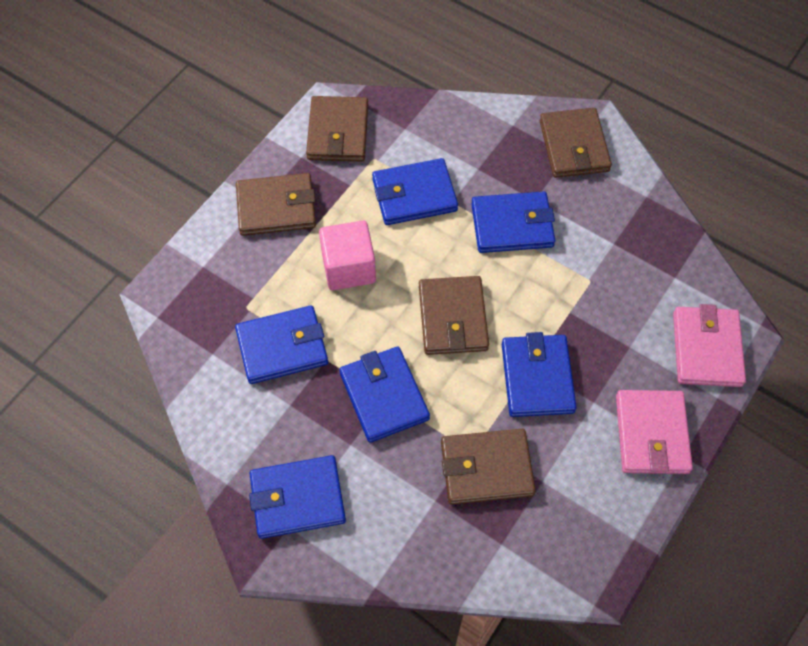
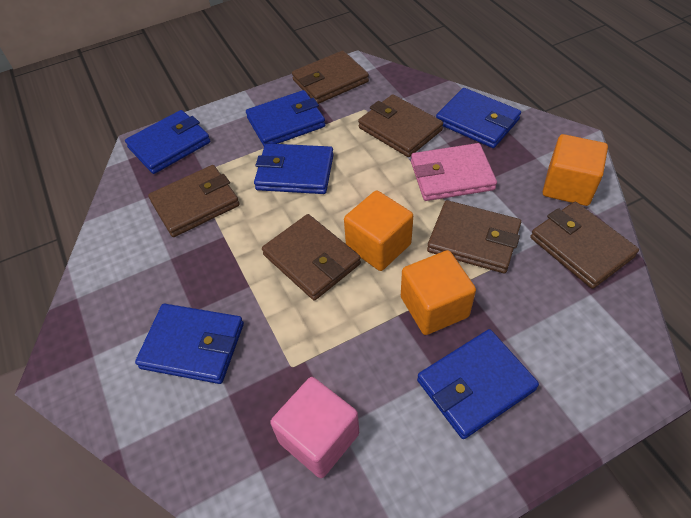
brown wallet: 5 -> 6
orange cube: 0 -> 3
pink wallet: 2 -> 1

